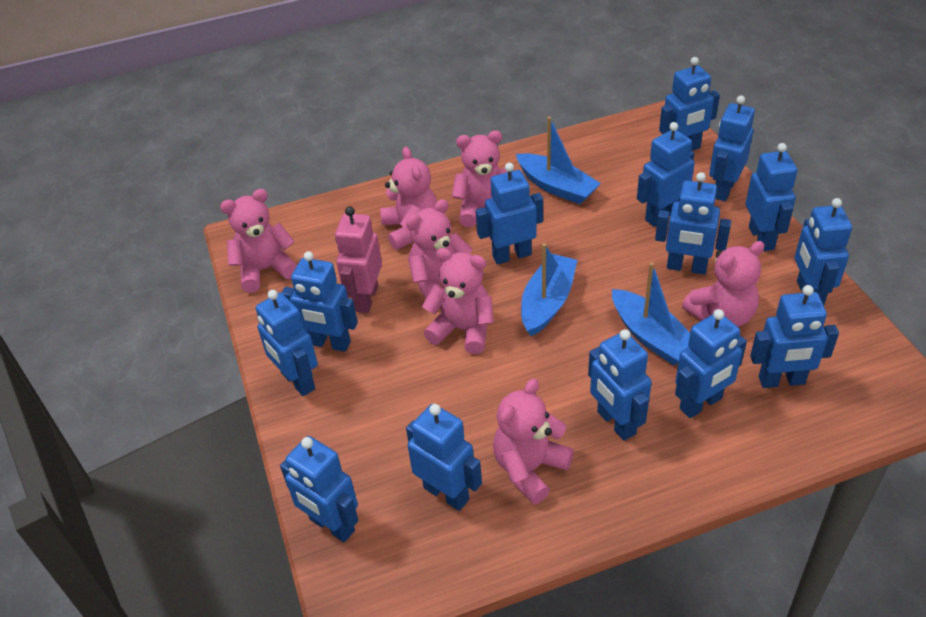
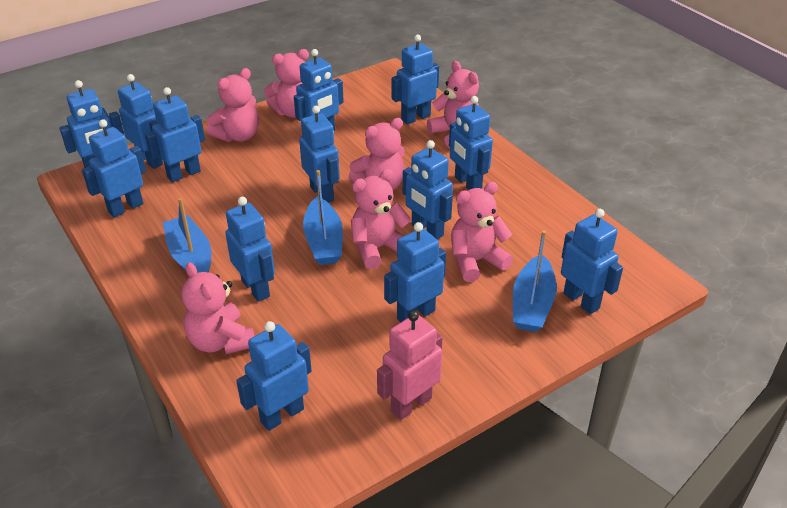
blue robot: 14 -> 13

